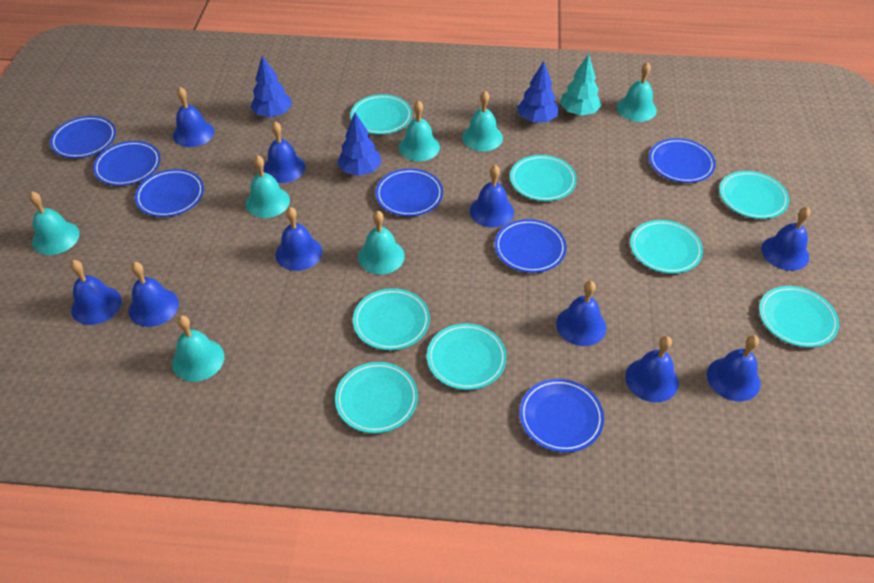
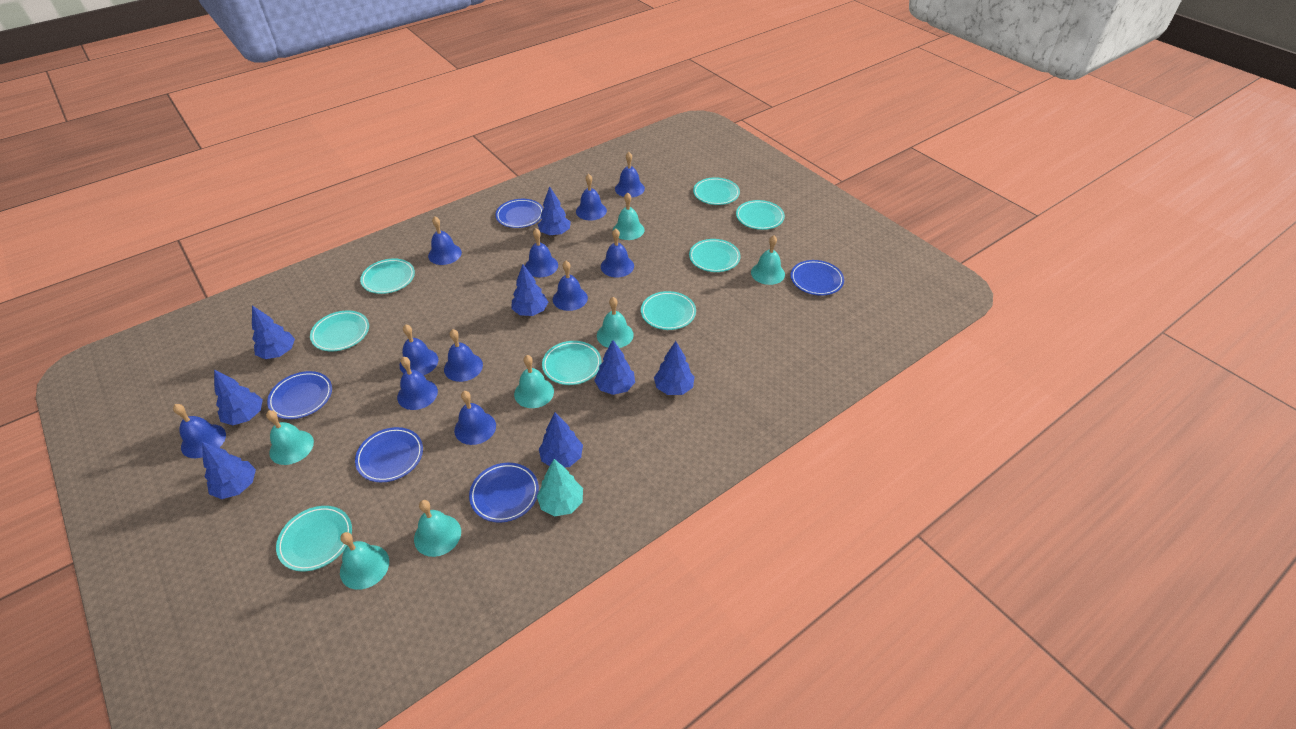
blue bell: 10 -> 11
blue plate: 7 -> 5
blue tree: 3 -> 8

